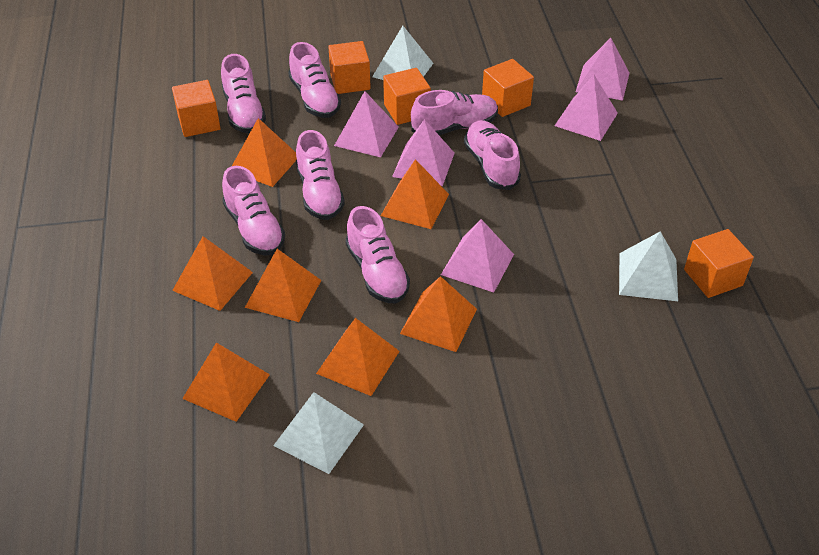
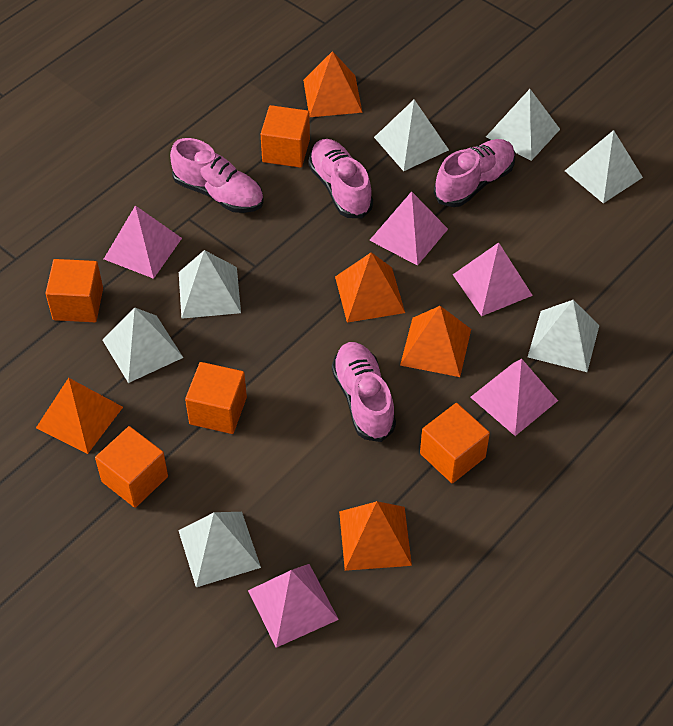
orange pyramid: 7 -> 5
pink shoe: 7 -> 4
white pyramid: 3 -> 7

